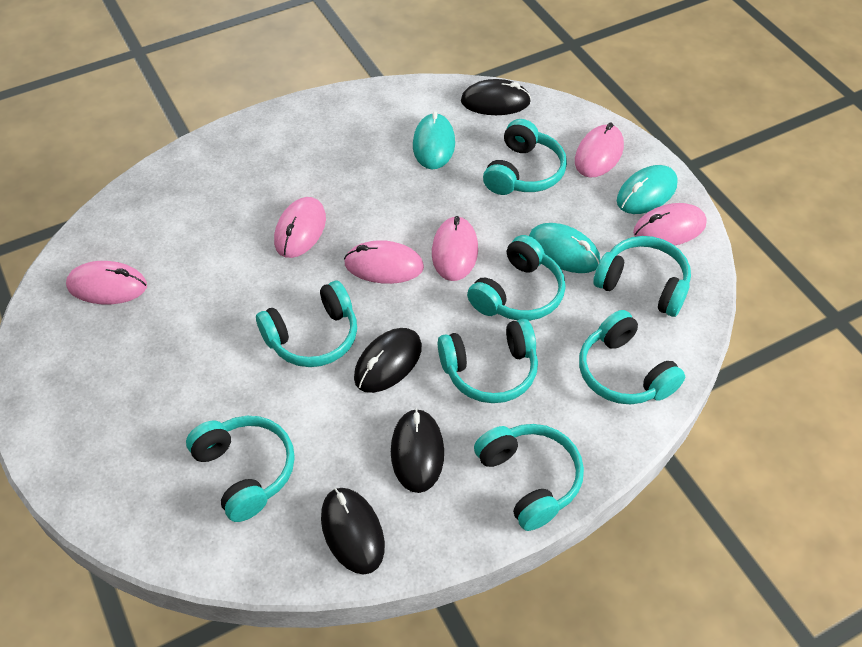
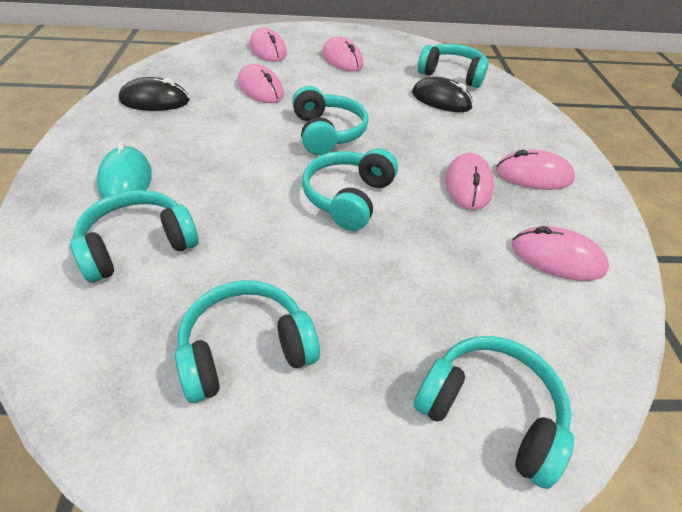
black mouse: 4 -> 2
turquoise headphones: 8 -> 6
turquoise mouse: 3 -> 1

